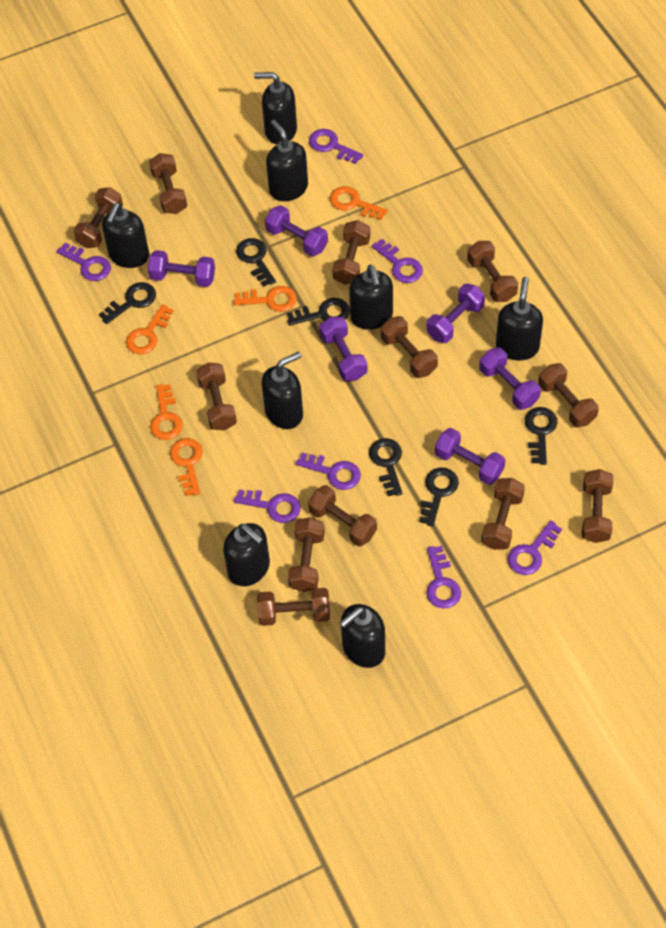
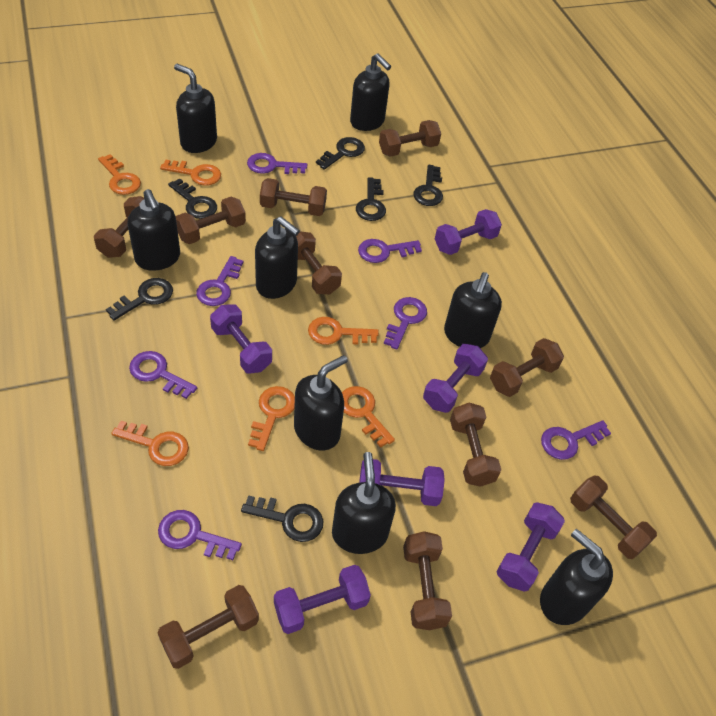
brown dumbbell: 12 -> 10
orange key: 5 -> 6

